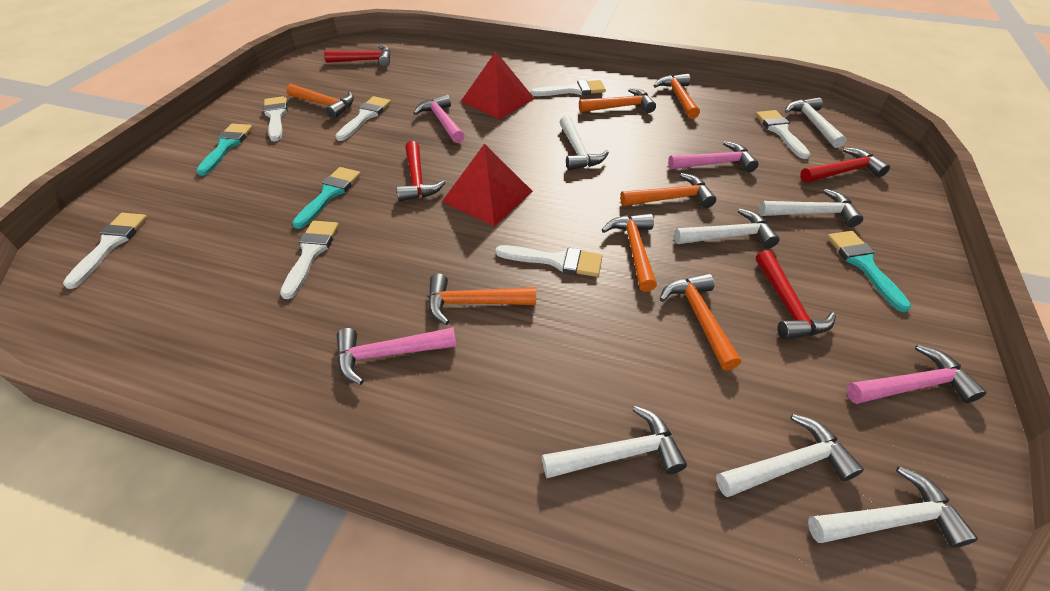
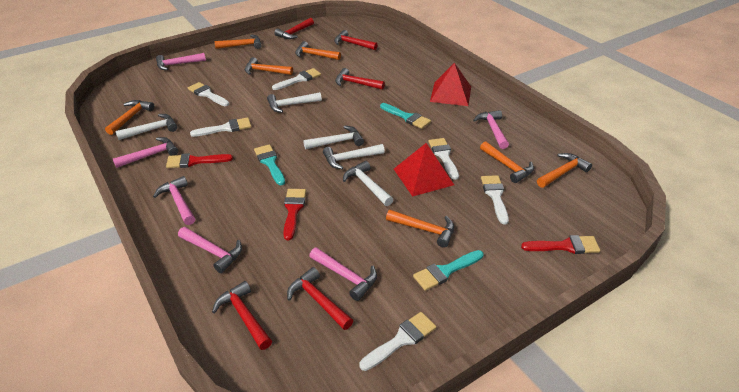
pink hammer: 4 -> 6
red brush: 0 -> 3
red hammer: 4 -> 5
white brush: 7 -> 6
white hammer: 7 -> 5

